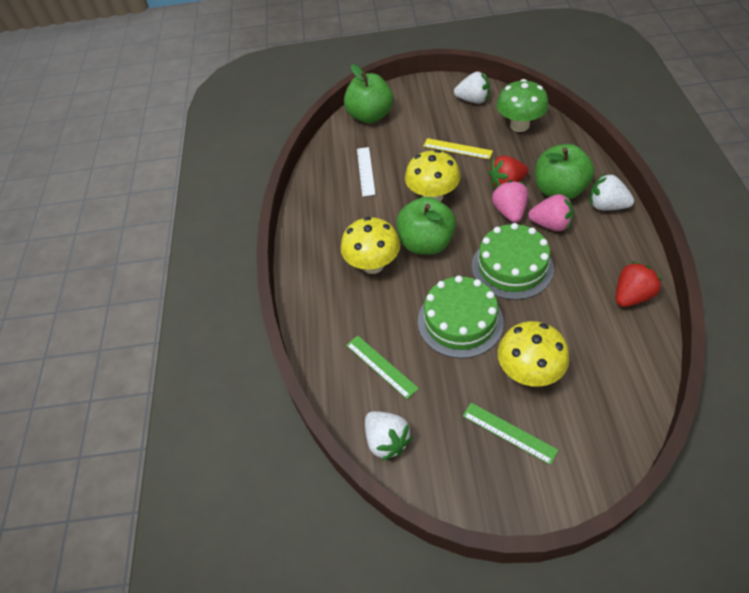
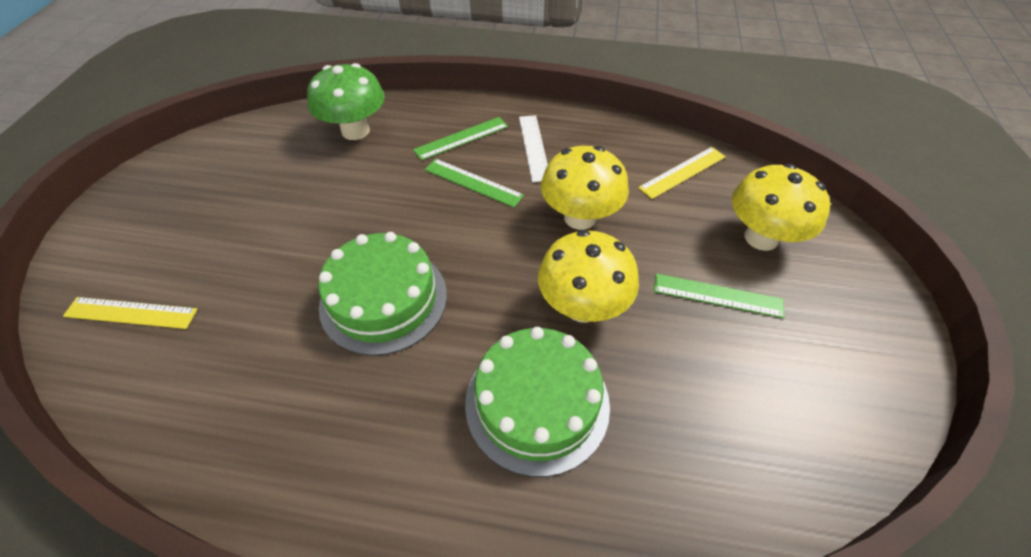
green apple: 3 -> 0
green ruler: 2 -> 3
pink strawberry: 2 -> 0
red strawberry: 2 -> 0
white strawberry: 3 -> 0
yellow ruler: 1 -> 2

